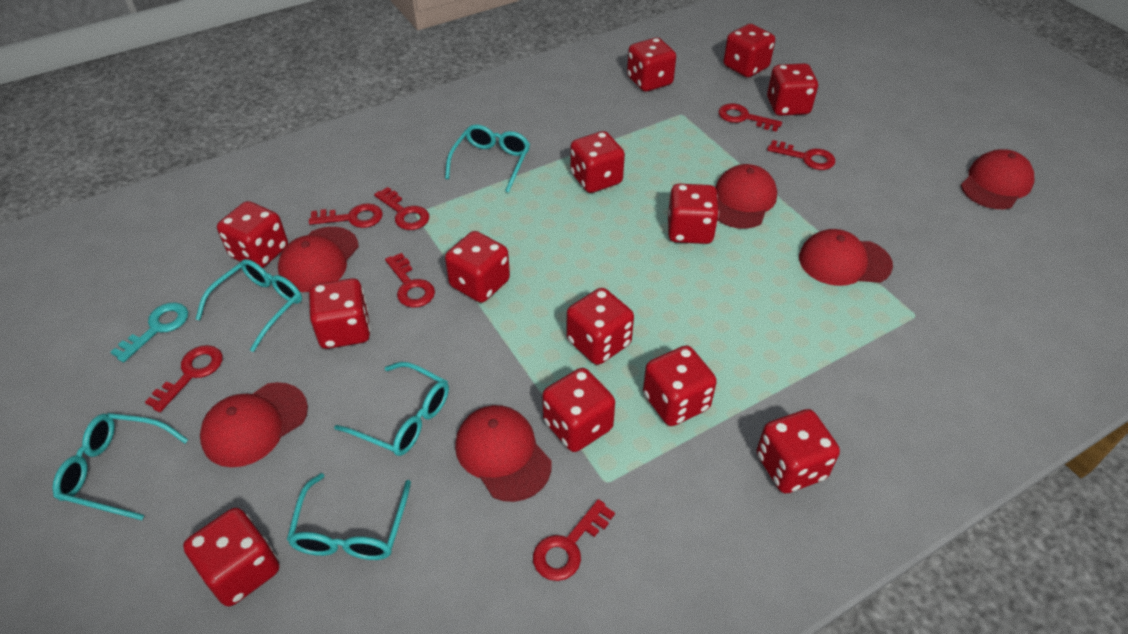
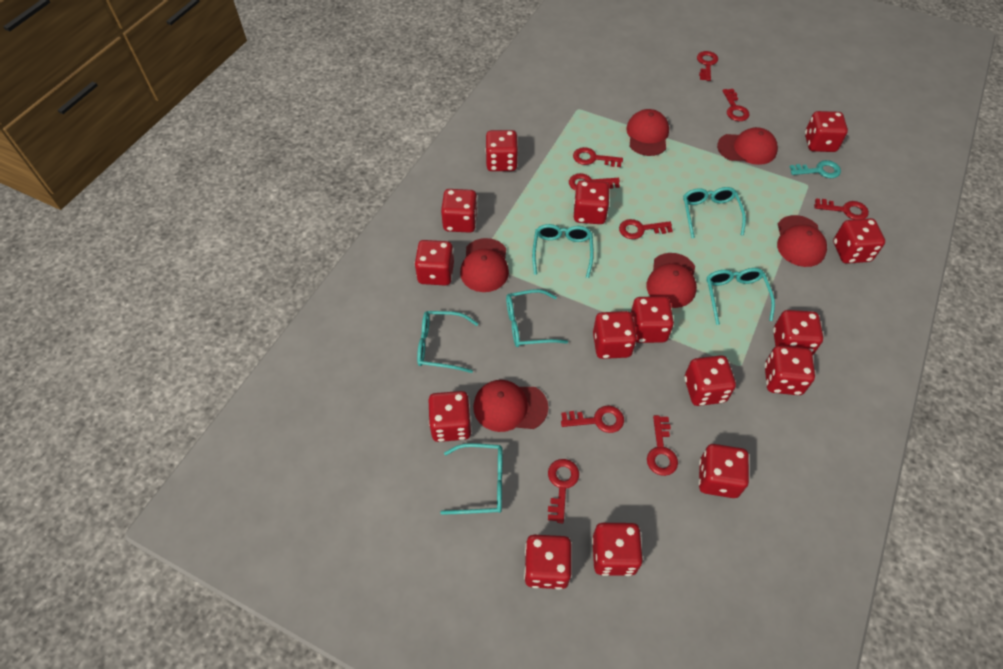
red dice: 13 -> 15
red key: 7 -> 9
turquoise glasses: 5 -> 6

